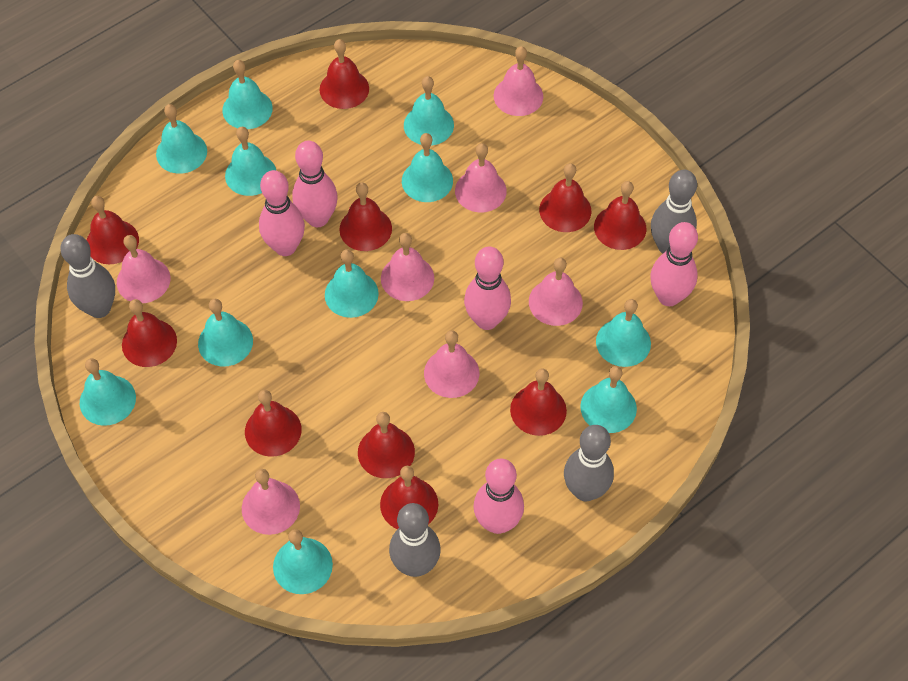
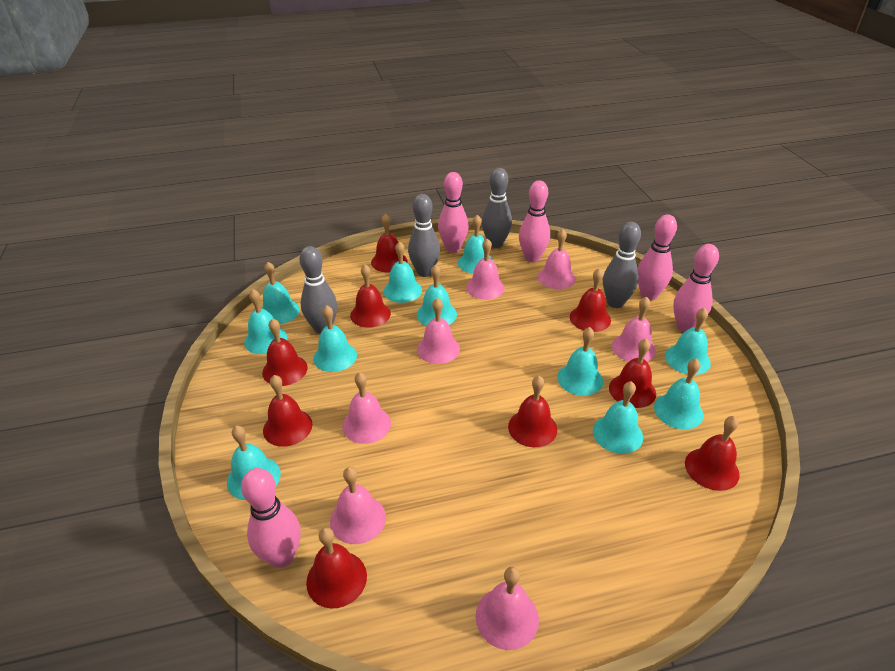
red bell: 10 -> 9

